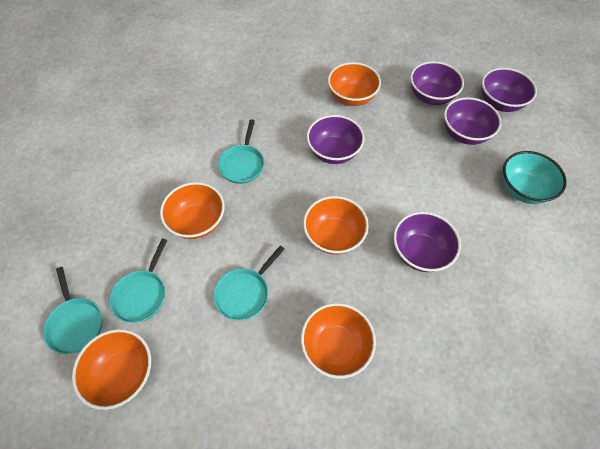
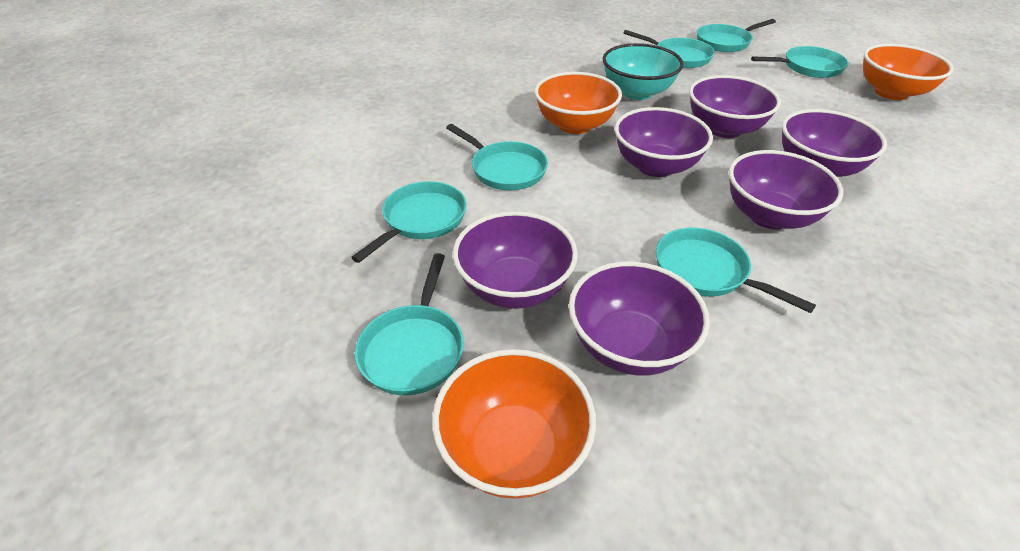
orange bowl: 5 -> 3
purple bowl: 5 -> 6
turquoise pan: 4 -> 7

